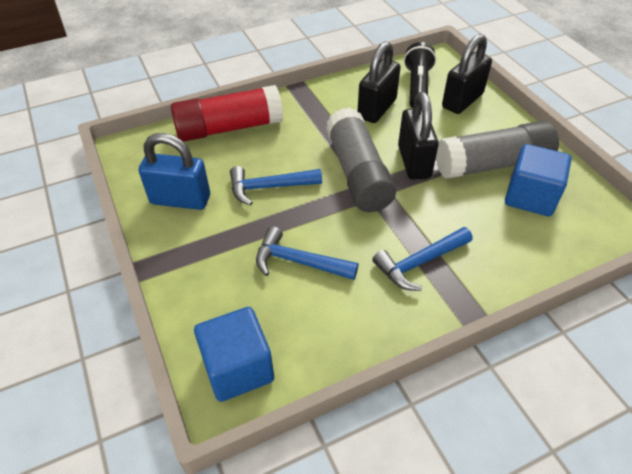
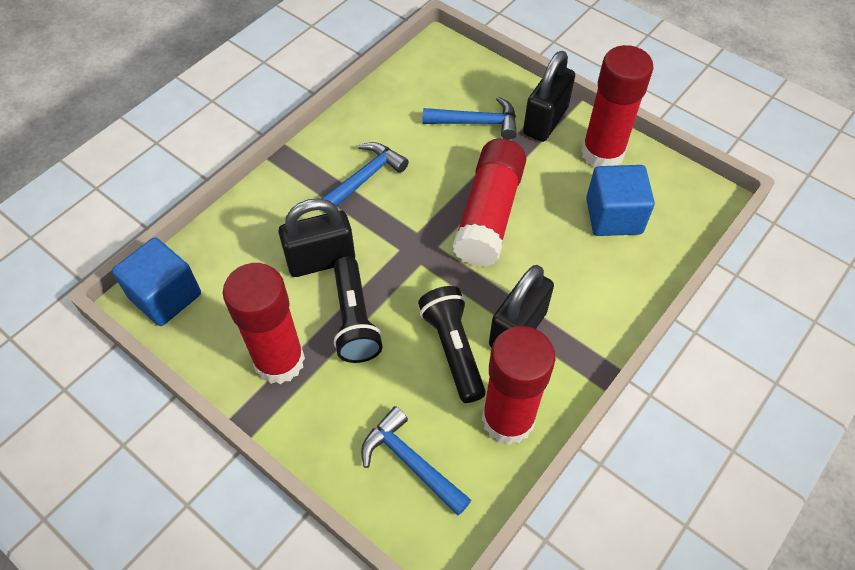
black flashlight: 1 -> 2
blue padlock: 1 -> 0
grey glue stick: 2 -> 0
red glue stick: 1 -> 4

